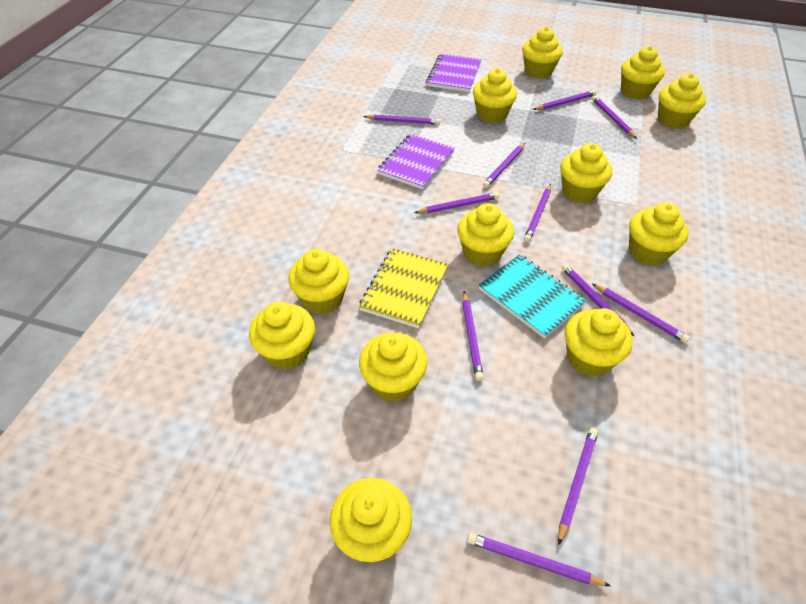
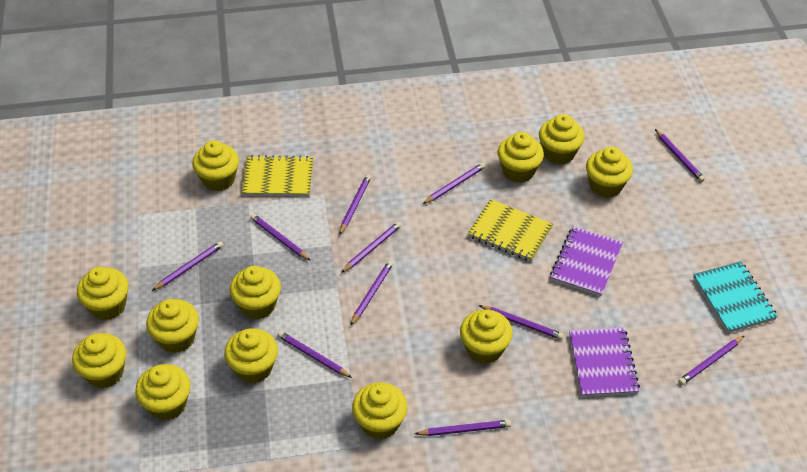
yellow notebook: 1 -> 2

